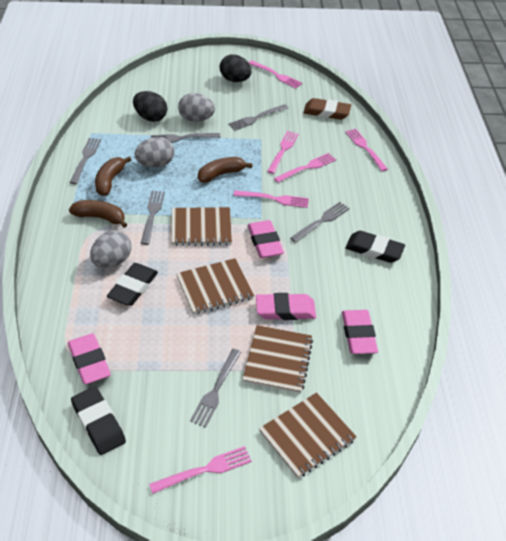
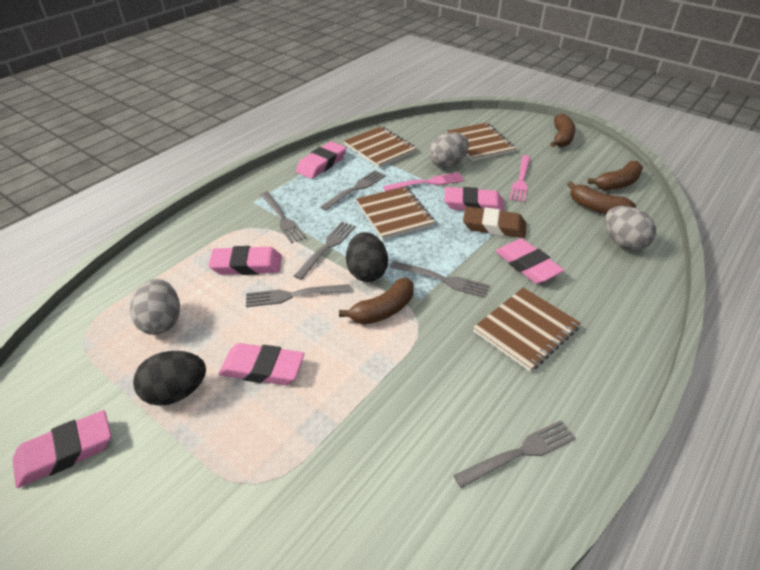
black eraser: 3 -> 0
brown banana: 3 -> 4
pink eraser: 4 -> 6
pink fork: 6 -> 2

